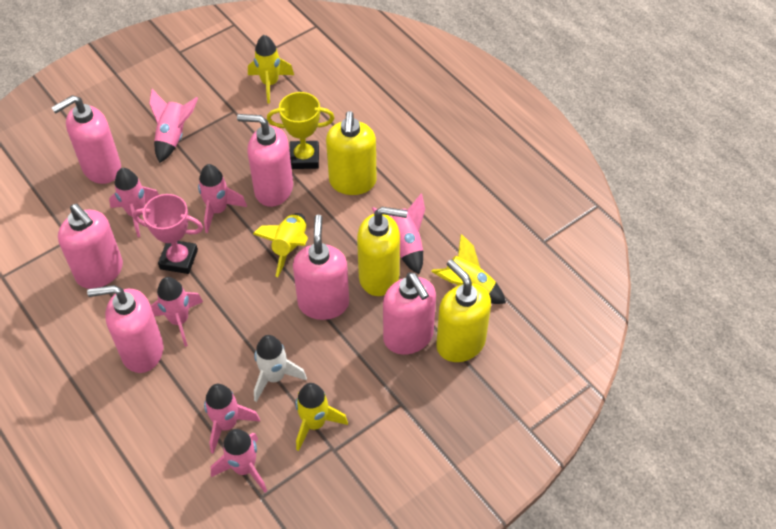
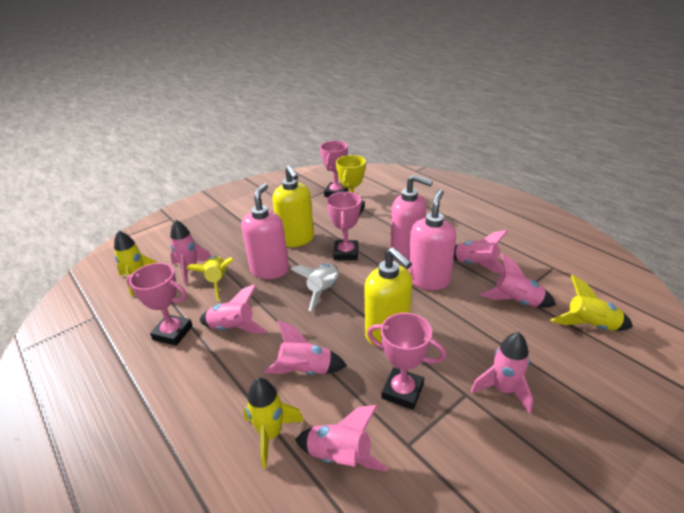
pink soap dispenser: 6 -> 3
pink trophy: 1 -> 4
yellow soap dispenser: 3 -> 2

